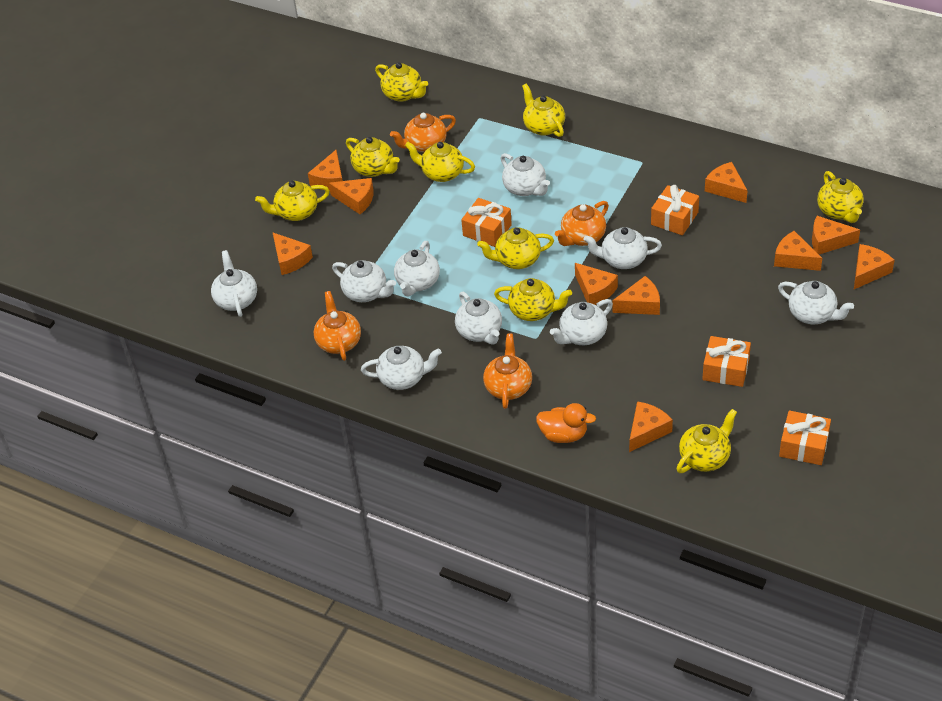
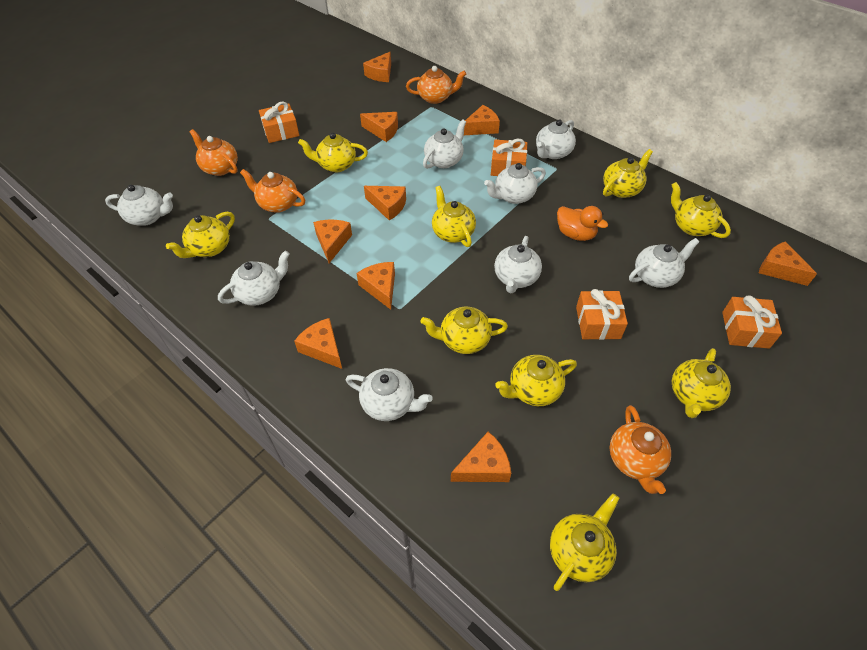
orange cheese: 10 -> 9
white teapot: 9 -> 8

